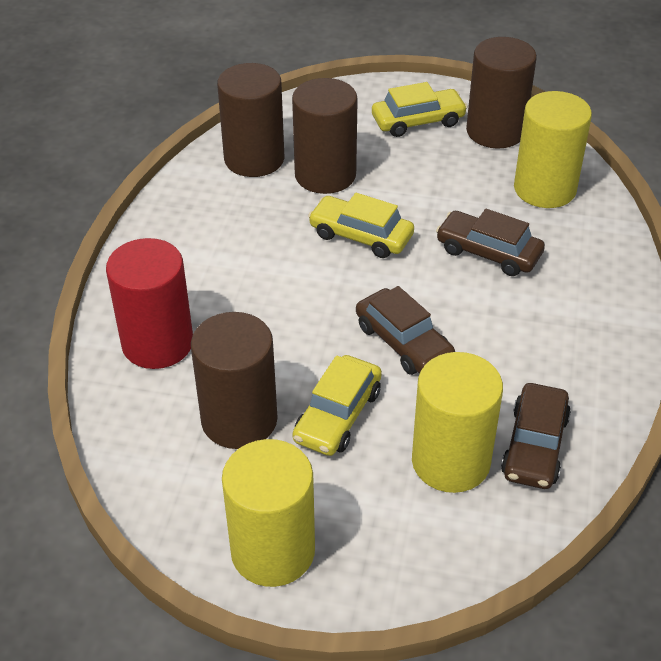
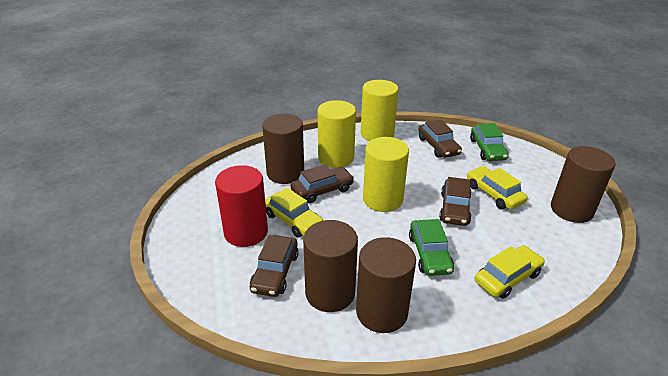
brown car: 3 -> 4
green car: 0 -> 2

